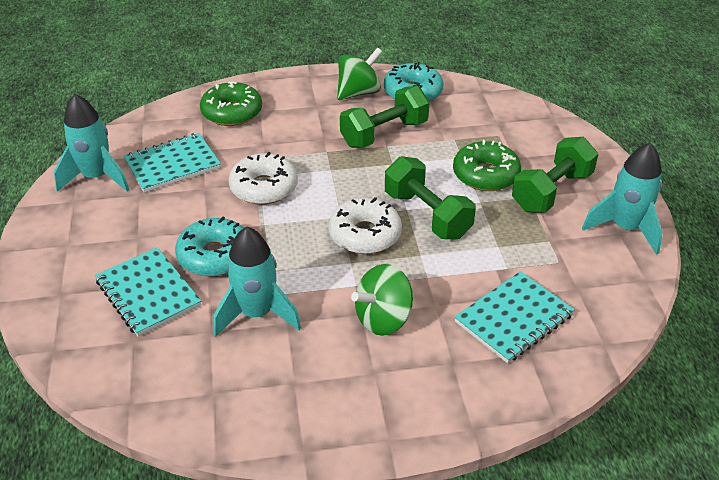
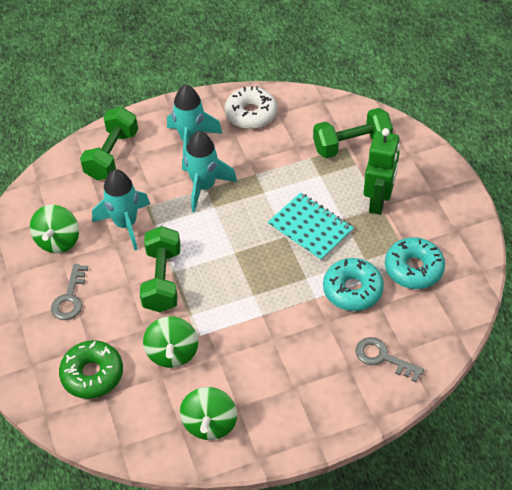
green donut: 2 -> 1
green robot: 0 -> 1
green spinning top: 2 -> 3
grey key: 0 -> 2
turquoise notebook: 3 -> 1
white donut: 2 -> 1

